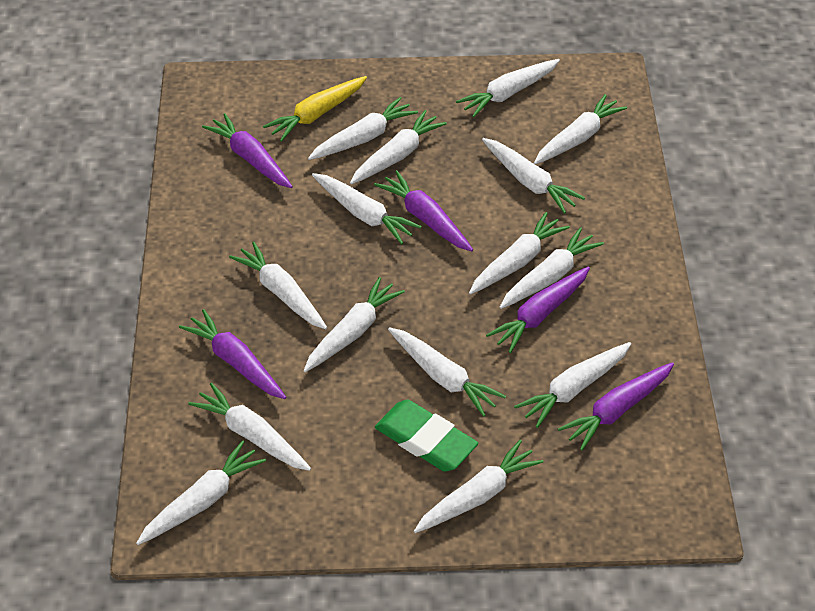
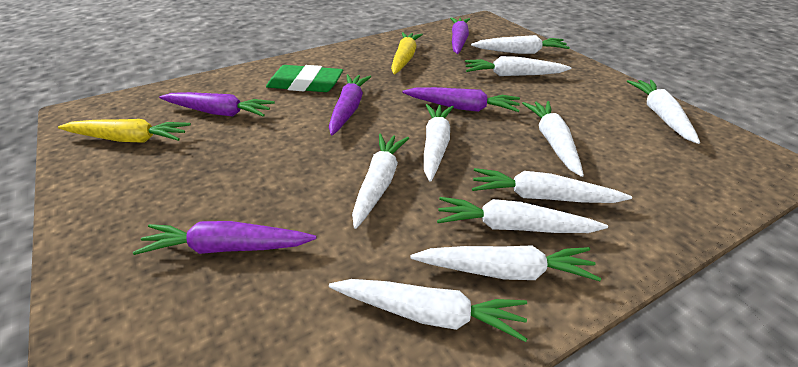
white carrot: 15 -> 10
yellow carrot: 1 -> 2

